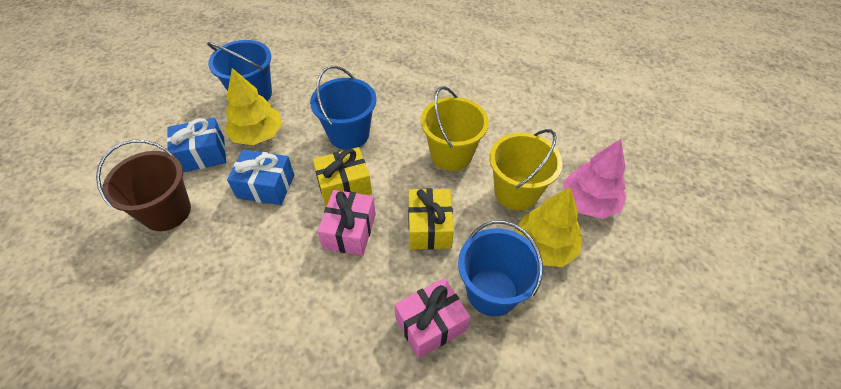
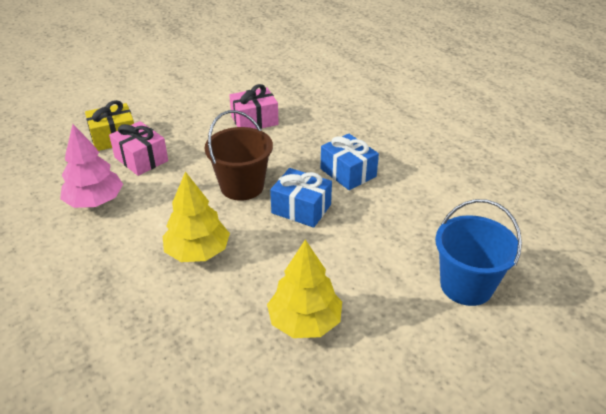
blue bucket: 3 -> 1
yellow bucket: 2 -> 0
yellow gift: 2 -> 1

